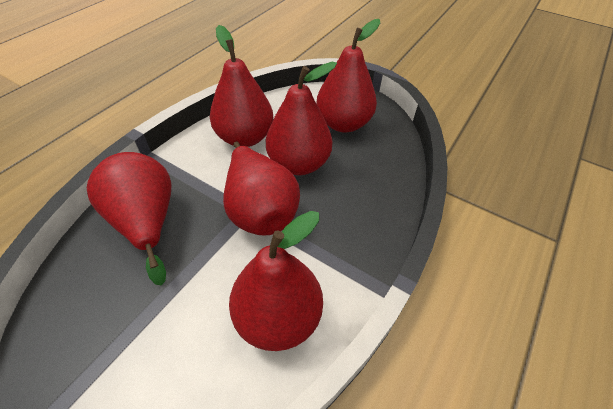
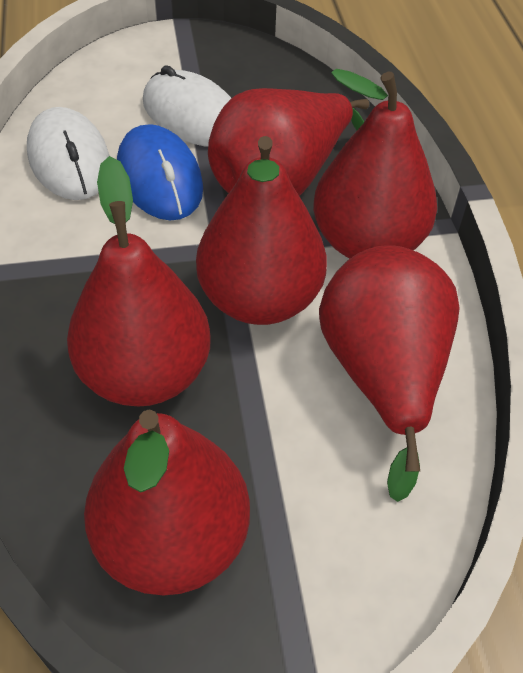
blue mouse: 0 -> 1
white mouse: 0 -> 2

